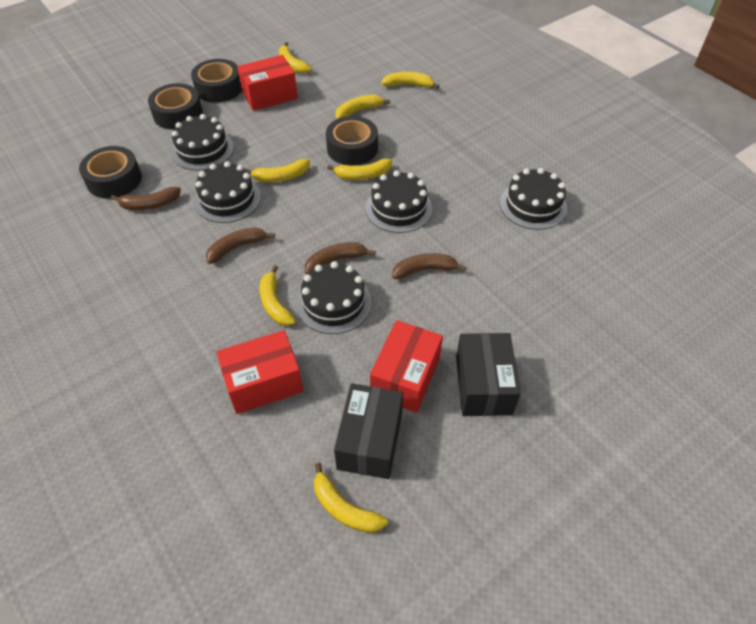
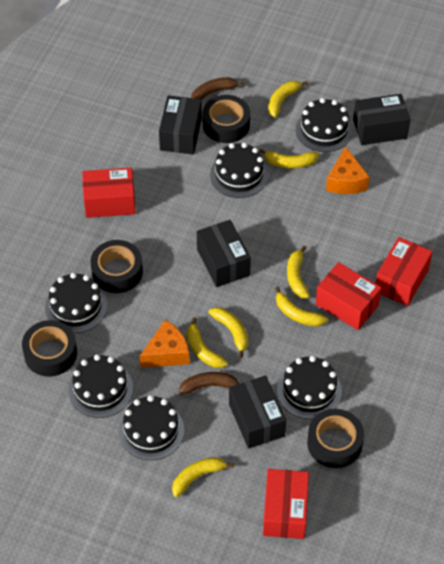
black box: 2 -> 4
black cake: 5 -> 6
brown banana: 4 -> 2
orange cheese: 0 -> 2
red box: 3 -> 4

